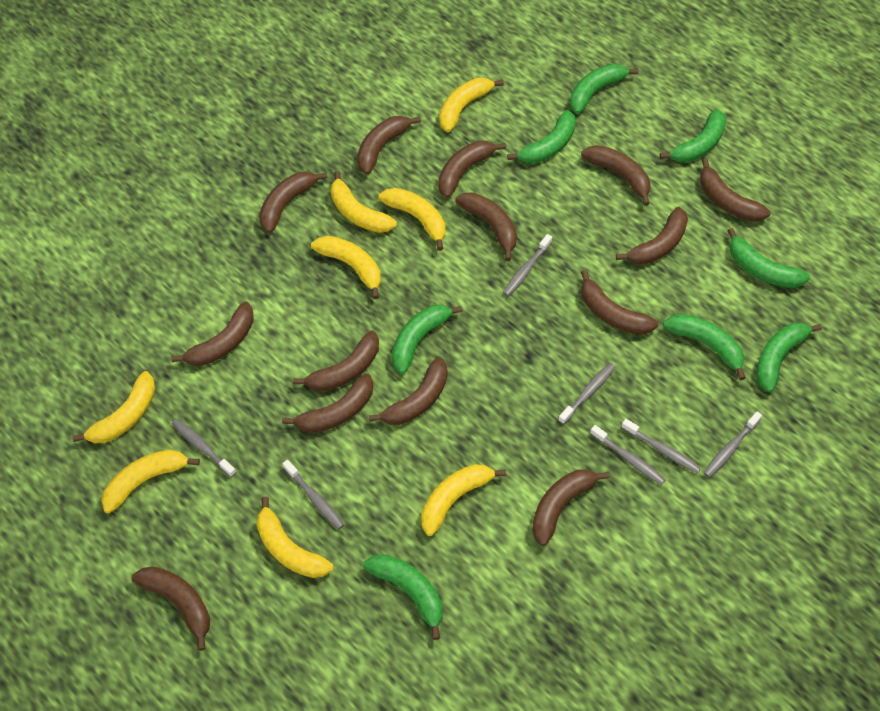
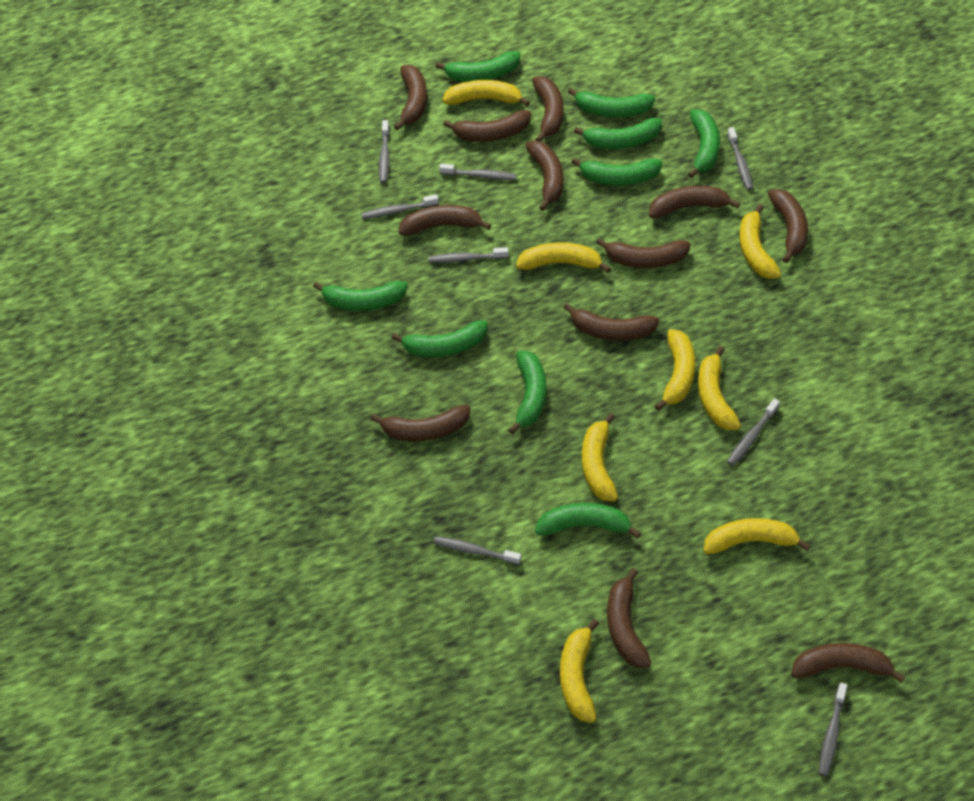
brown banana: 14 -> 12
green banana: 8 -> 9
grey toothbrush: 7 -> 8

